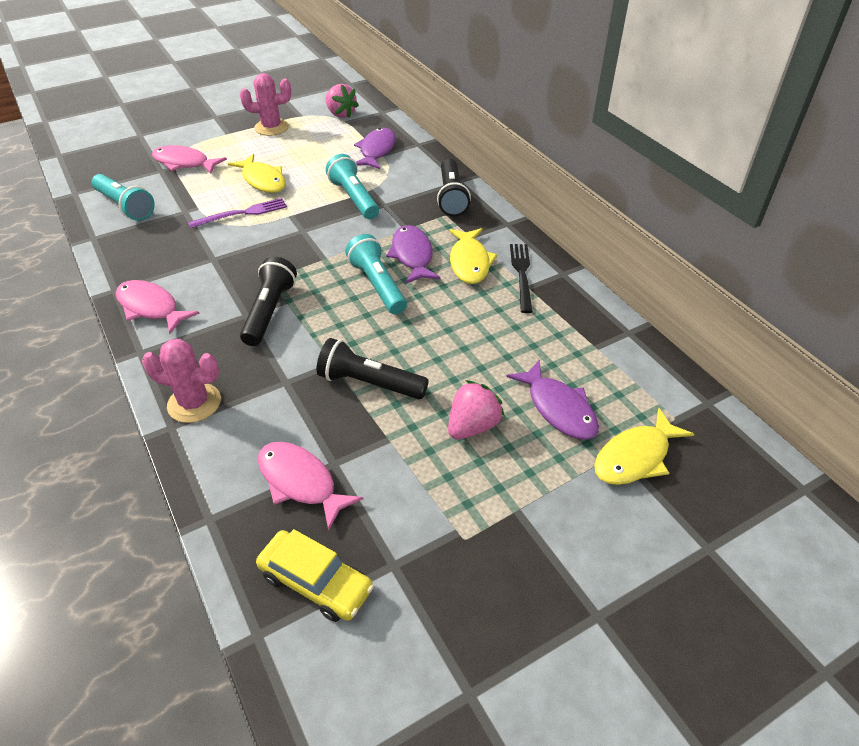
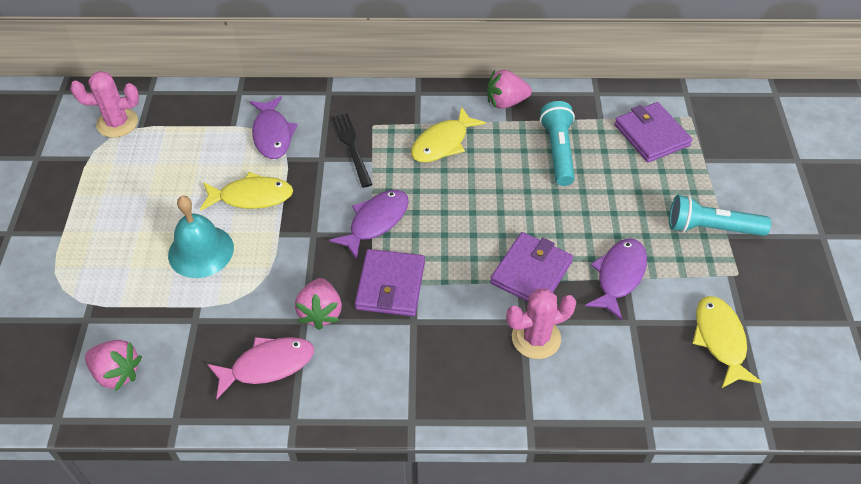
black flashlight: 3 -> 0
pink fish: 3 -> 1
pink strawberry: 2 -> 3
purple fork: 1 -> 0
purple wallet: 0 -> 3
turquoise bell: 0 -> 1
turquoise flashlight: 3 -> 2
yellow car: 1 -> 0

